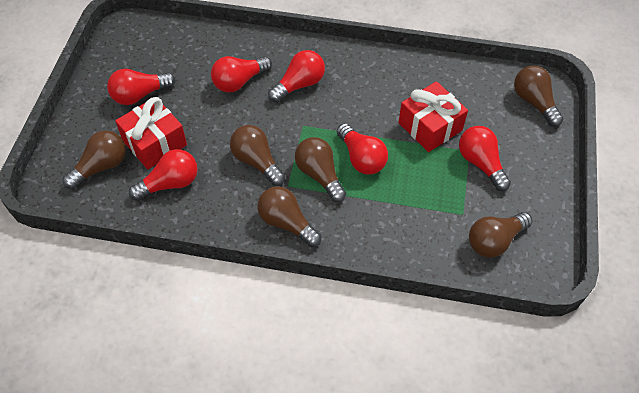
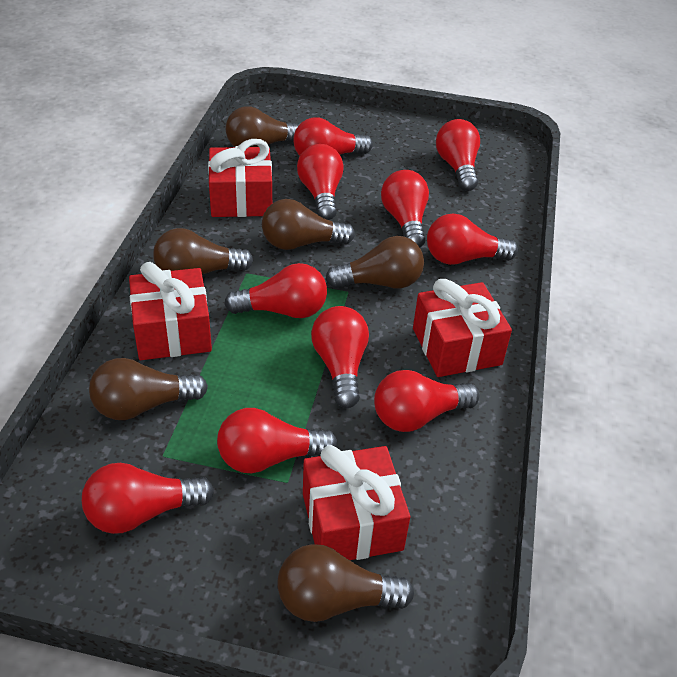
red gift: 2 -> 4
red light bulb: 6 -> 10

